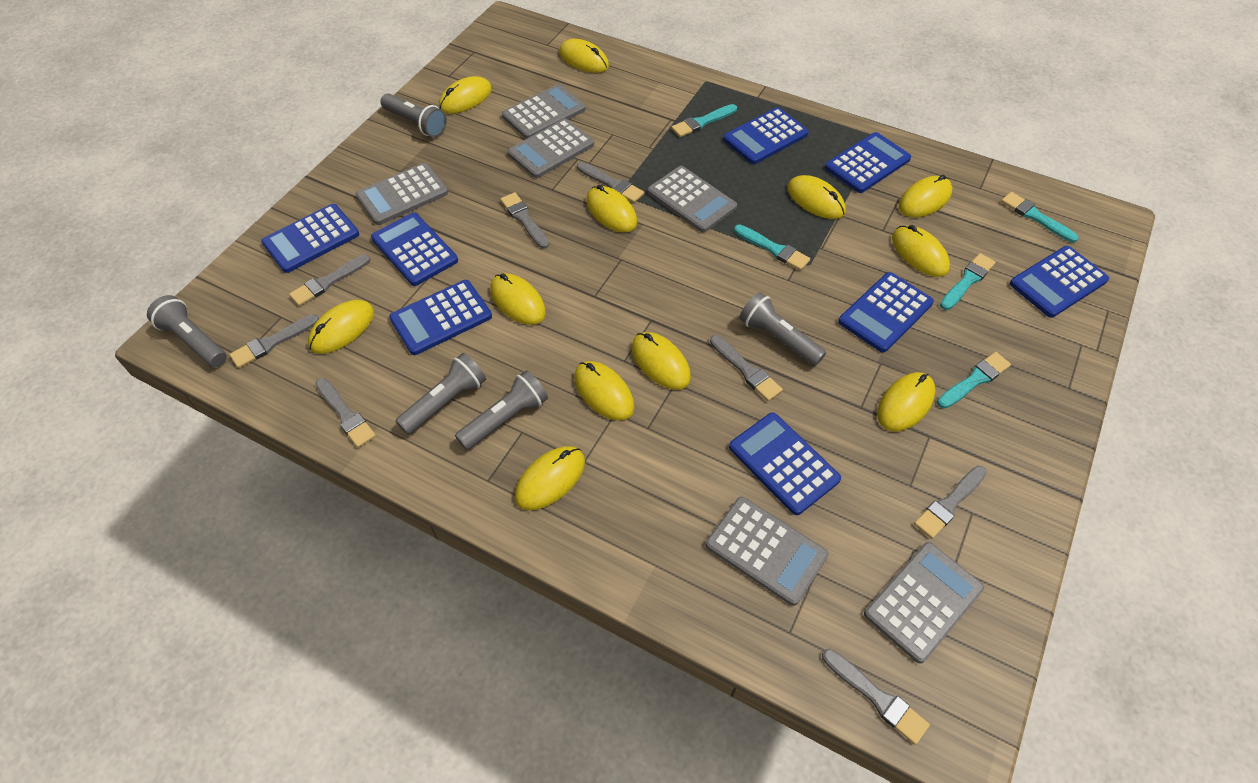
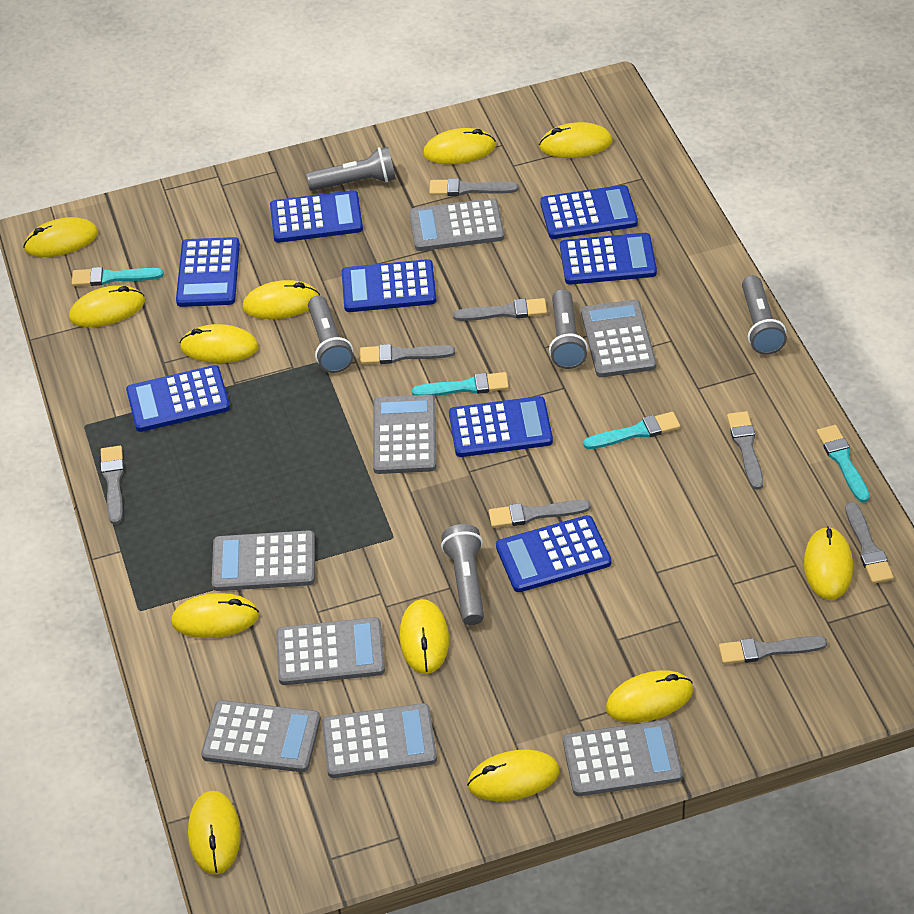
grey calculator: 6 -> 8
turquoise brush: 5 -> 4

